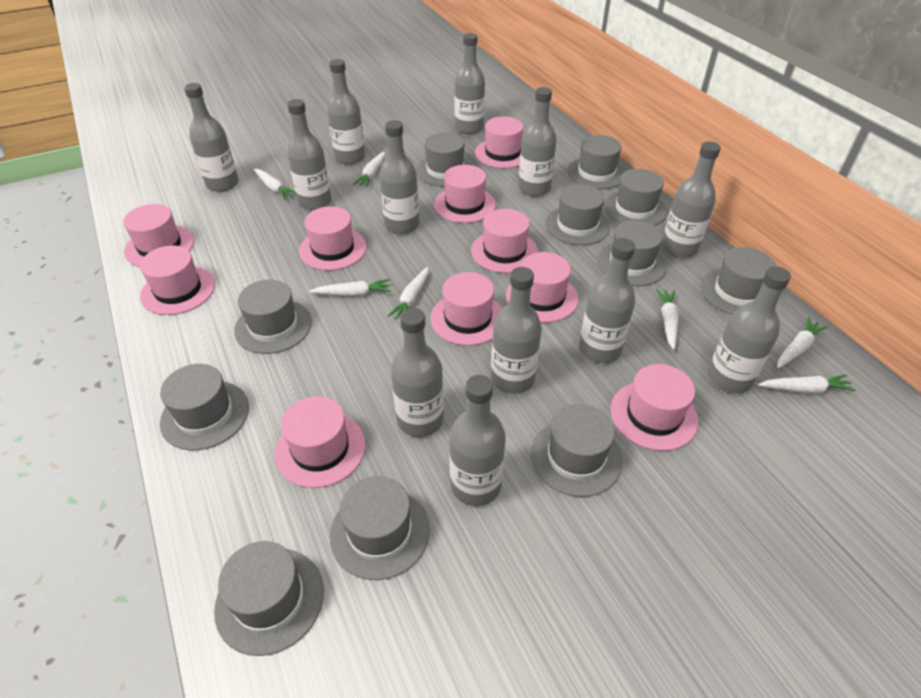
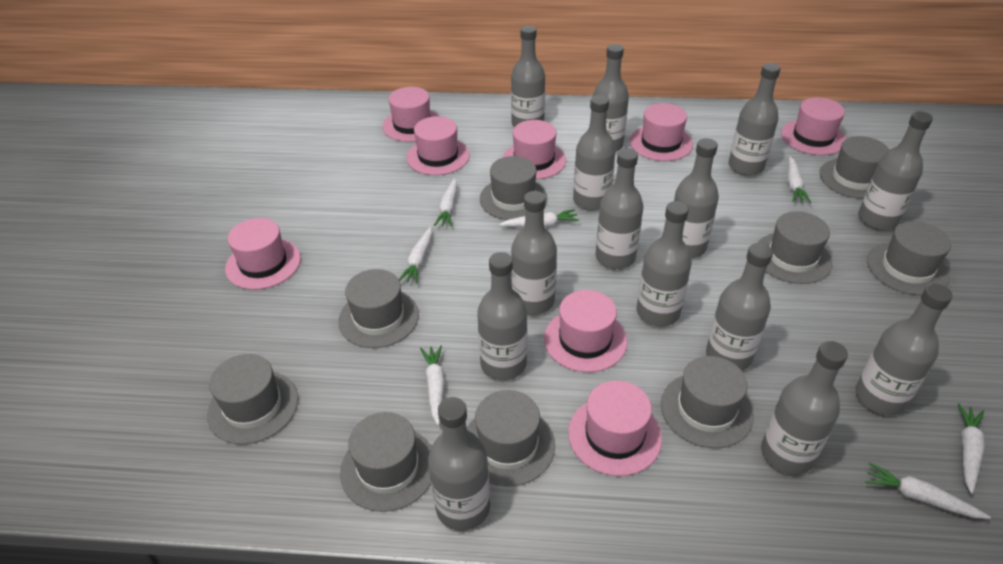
grey bottle: 12 -> 14
grey hat: 11 -> 9
pink hat: 10 -> 8

